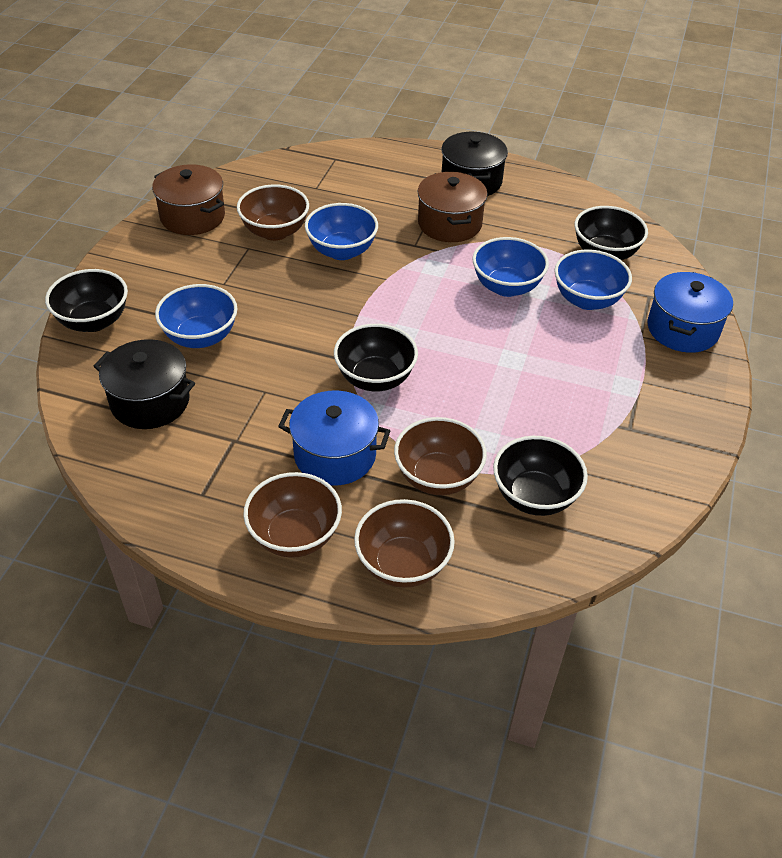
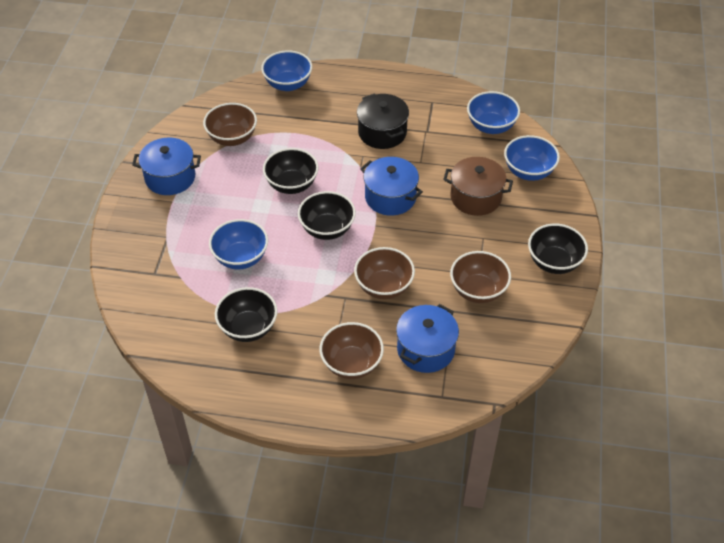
black pot: 2 -> 1
blue pot: 2 -> 3
brown pot: 2 -> 1

